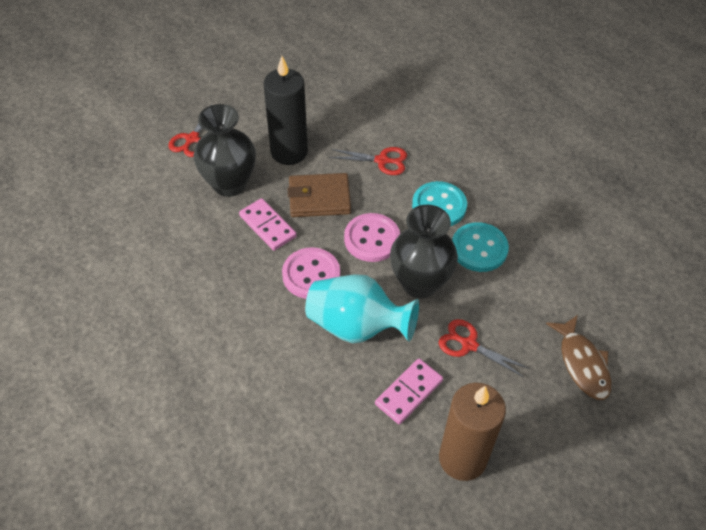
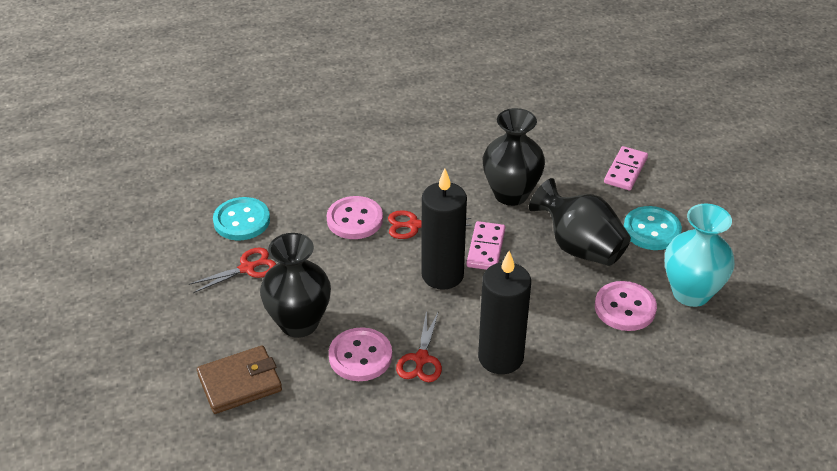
black candle: 1 -> 2
black vase: 2 -> 3
brown candle: 1 -> 0
brown fish: 1 -> 0
pink button: 2 -> 3

